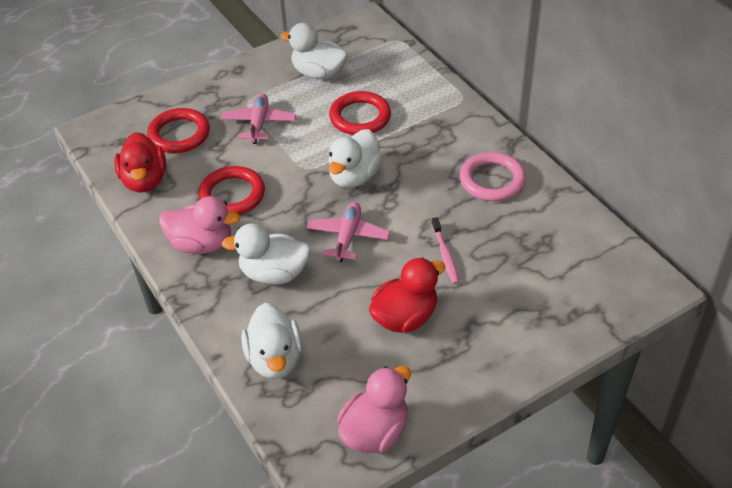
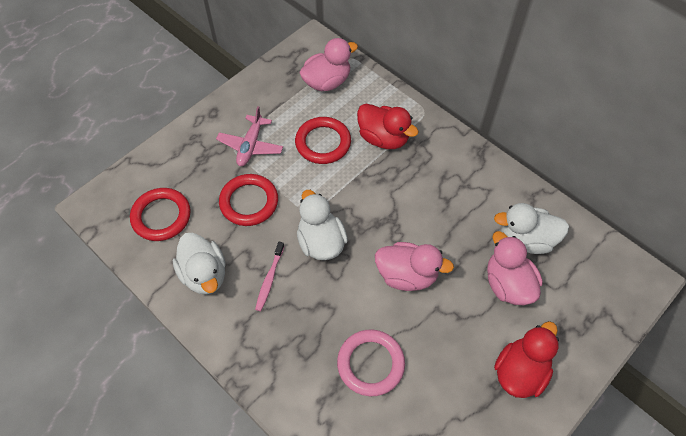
pink duck: 2 -> 3
pink plane: 2 -> 1
white duck: 4 -> 3

